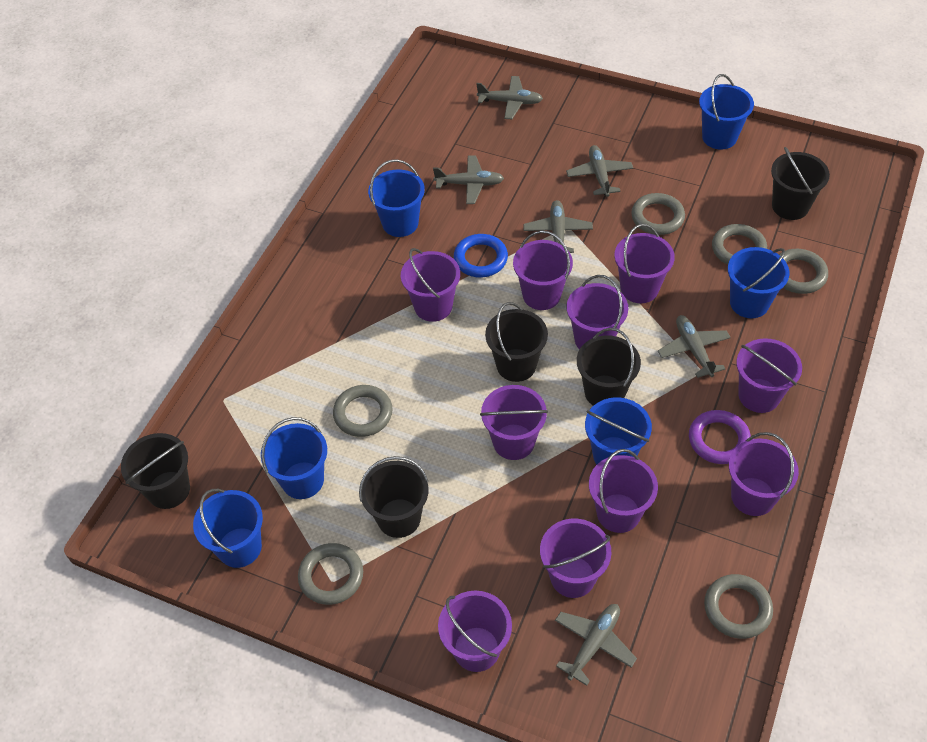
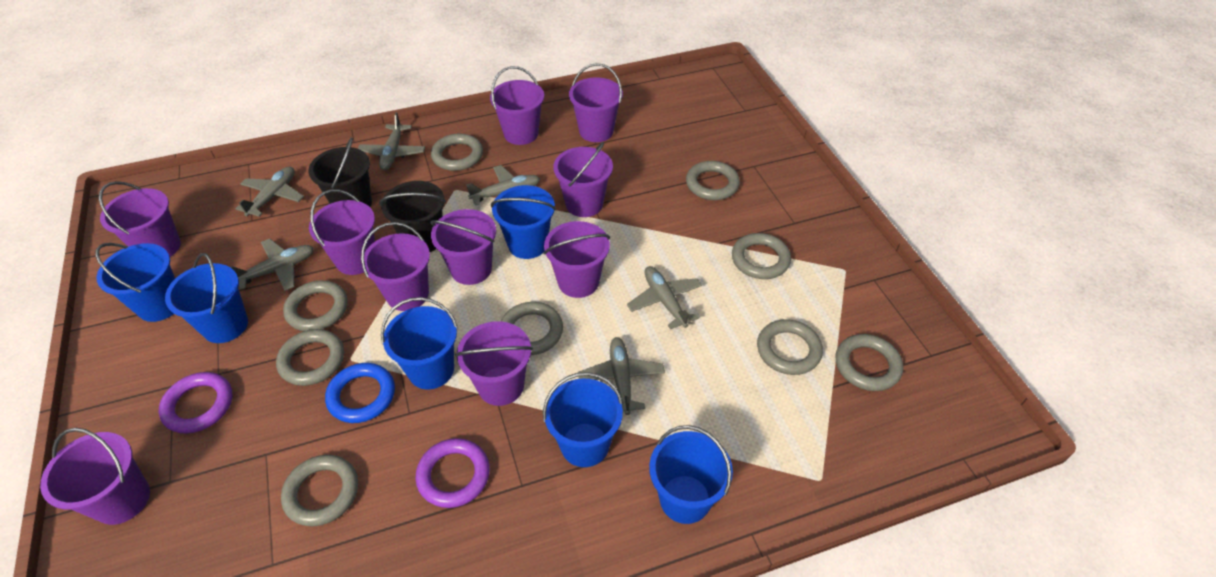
black bucket: 5 -> 2
grey ring: 6 -> 9
purple ring: 1 -> 2

